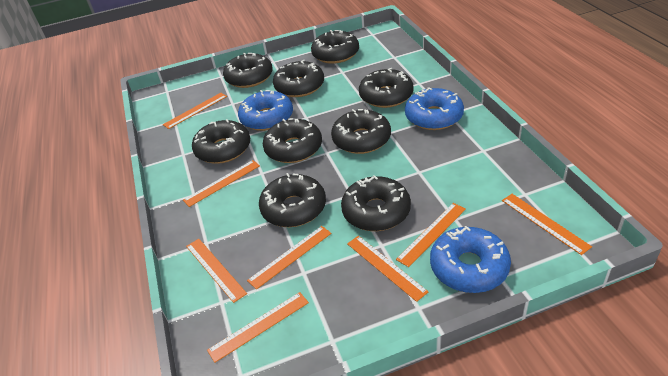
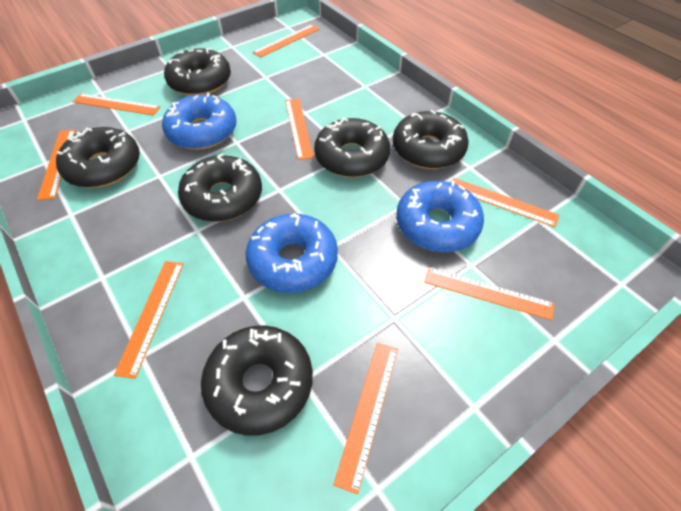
black donut: 9 -> 6

